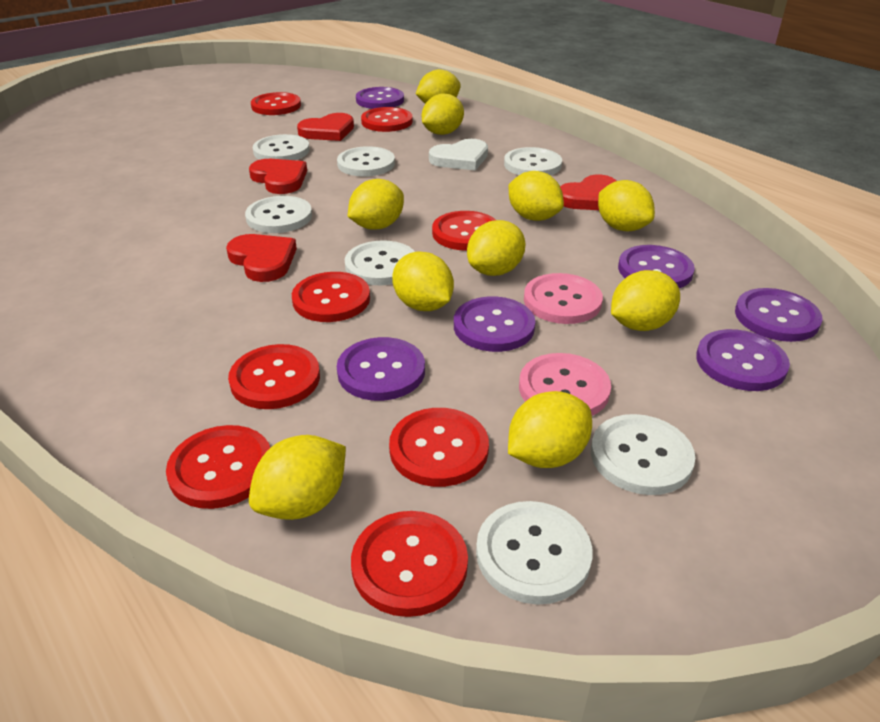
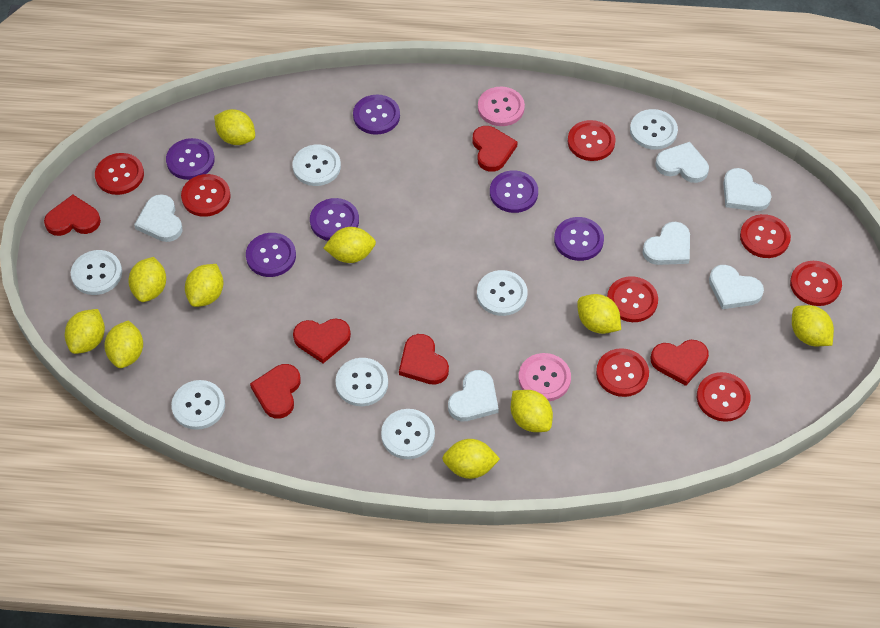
red heart: 4 -> 6
white heart: 1 -> 6

